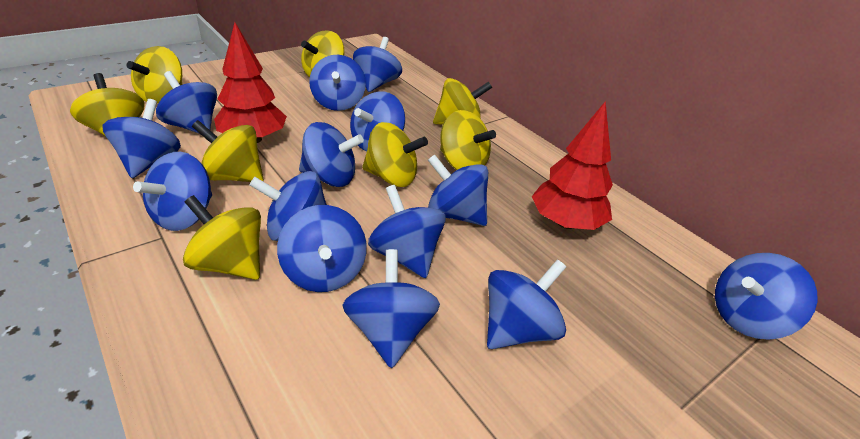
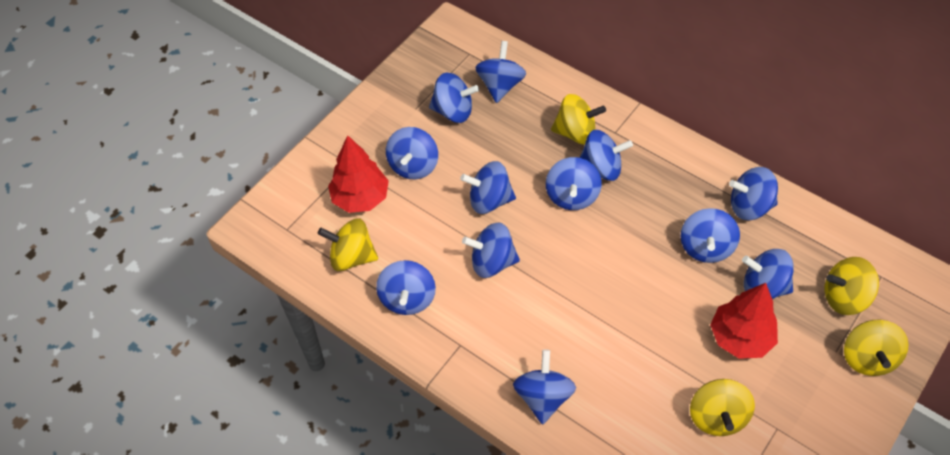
blue spinning top: 14 -> 12
yellow spinning top: 8 -> 5

